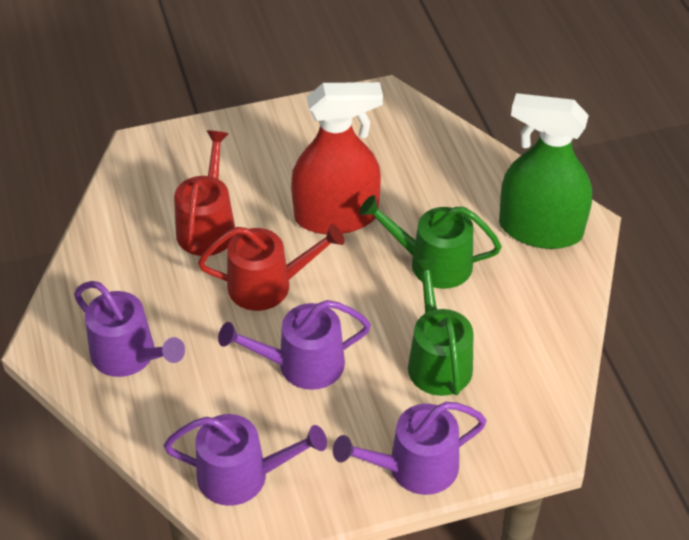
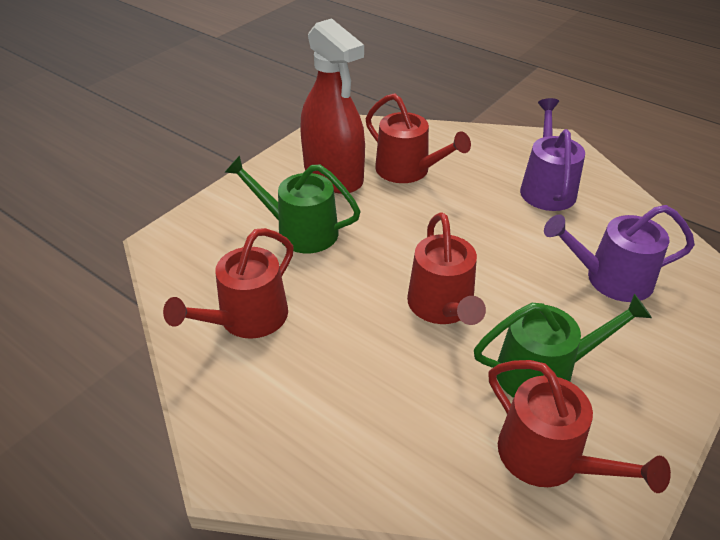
green spray bottle: 1 -> 0
purple watering can: 4 -> 2
red watering can: 2 -> 4

